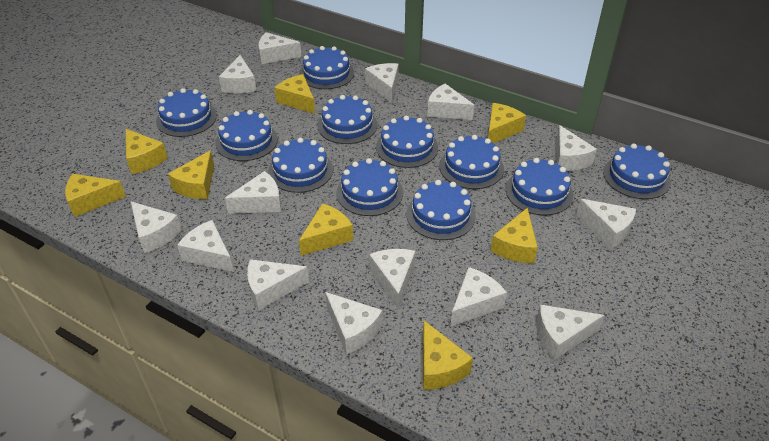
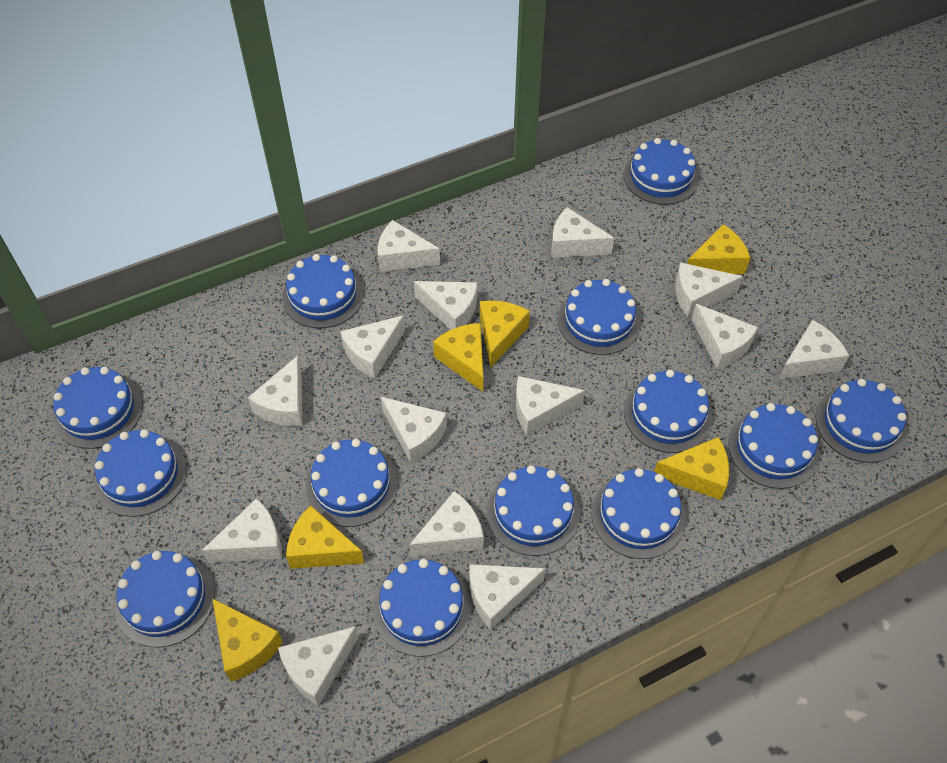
blue cake: 11 -> 13
yellow cheese: 8 -> 6

